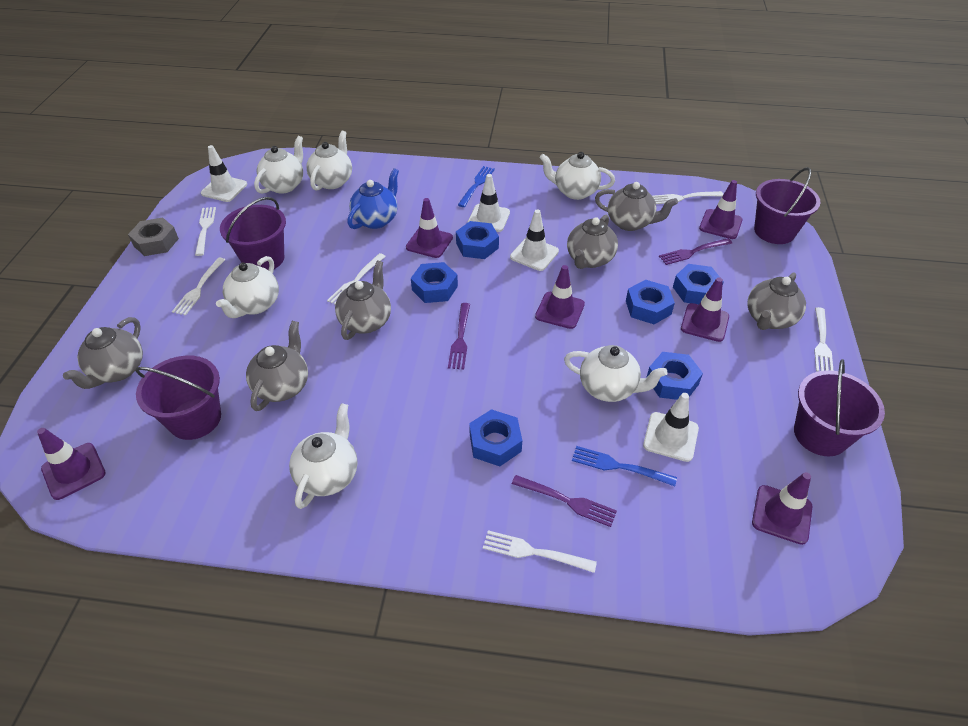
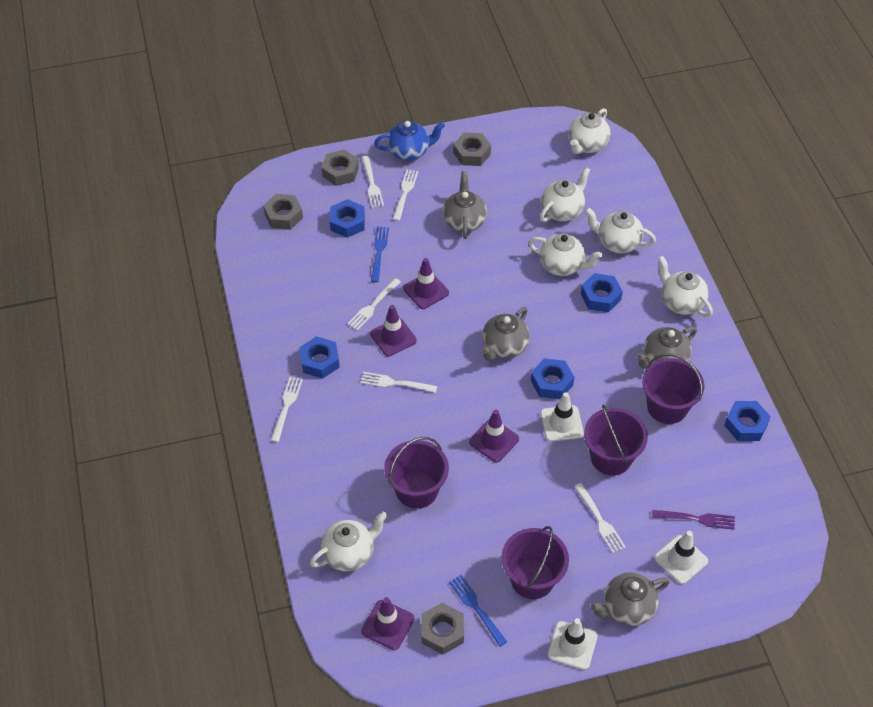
blue nut: 6 -> 5
grey nut: 1 -> 4
grey teapot: 6 -> 4
purple fork: 3 -> 1
purple traffic cone: 6 -> 4
white traffic cone: 4 -> 3

